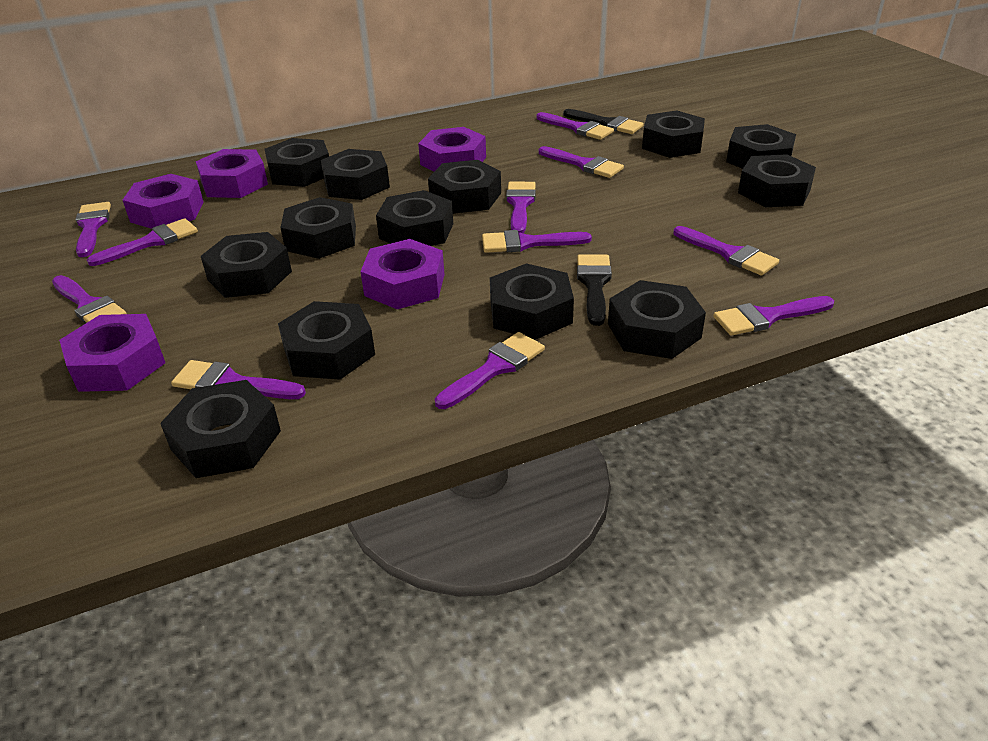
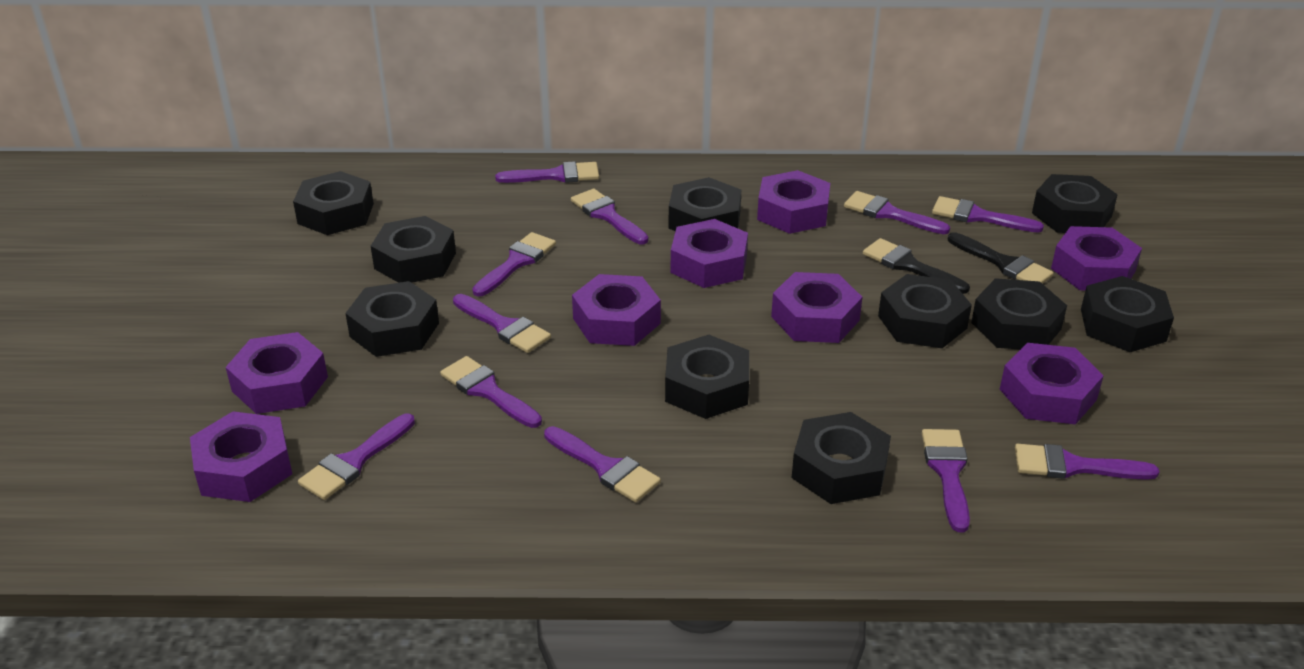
black nut: 13 -> 10
purple nut: 5 -> 8

